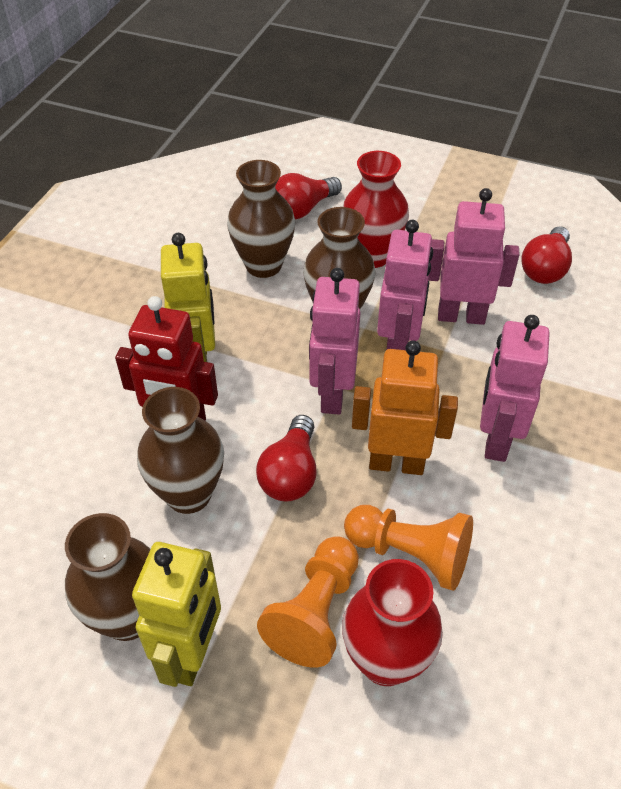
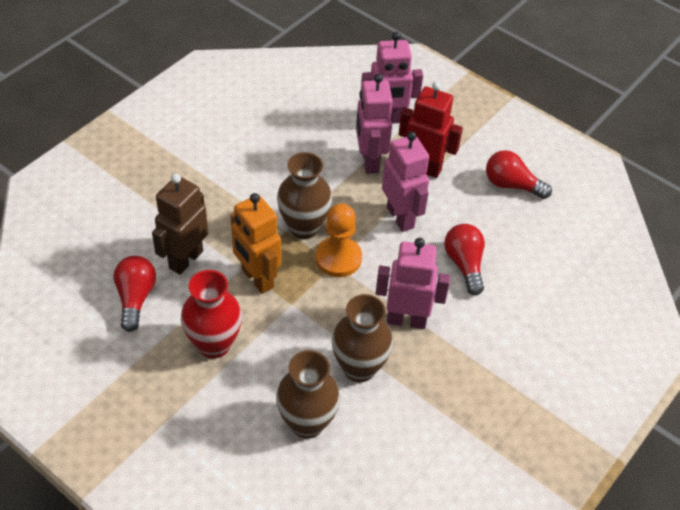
brown robot: 0 -> 1
brown vase: 4 -> 3
orange pawn: 2 -> 1
red vase: 2 -> 1
yellow robot: 2 -> 0

